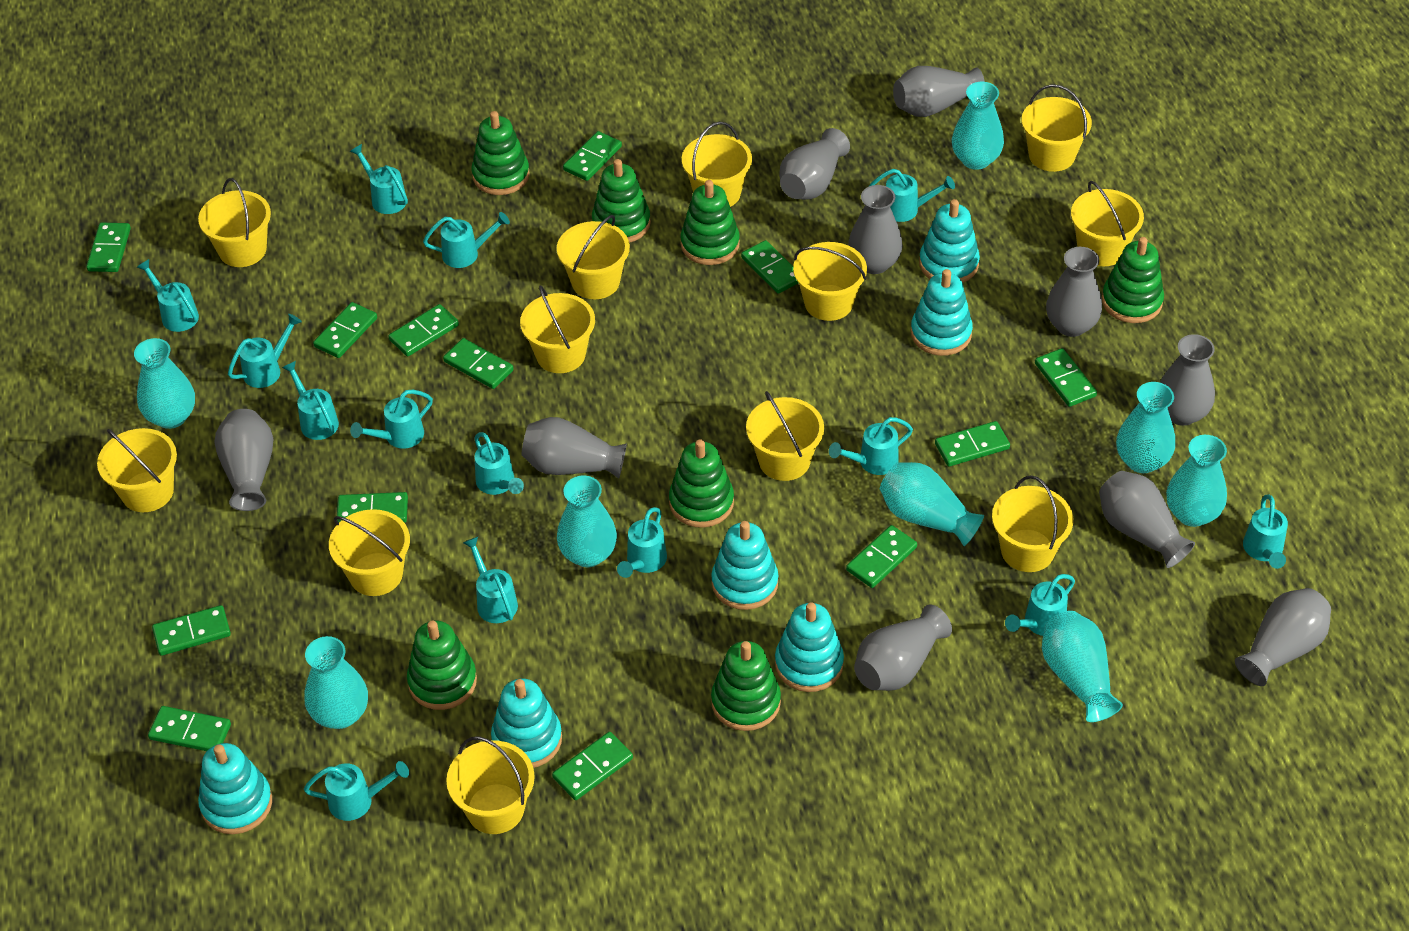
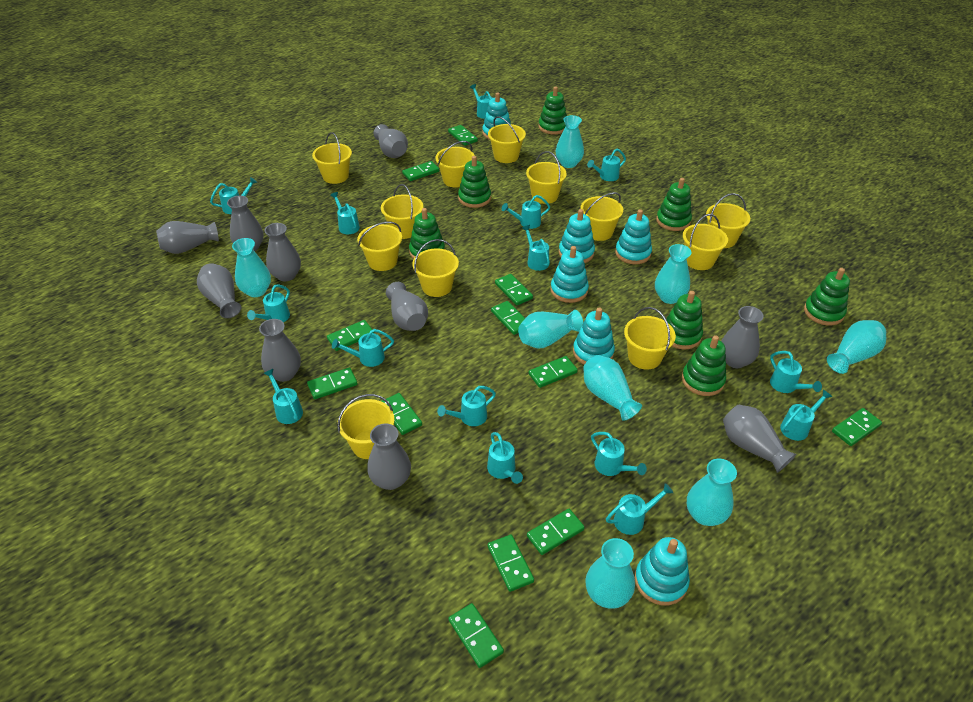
green domino: 13 -> 12
turquoise watering can: 14 -> 15

